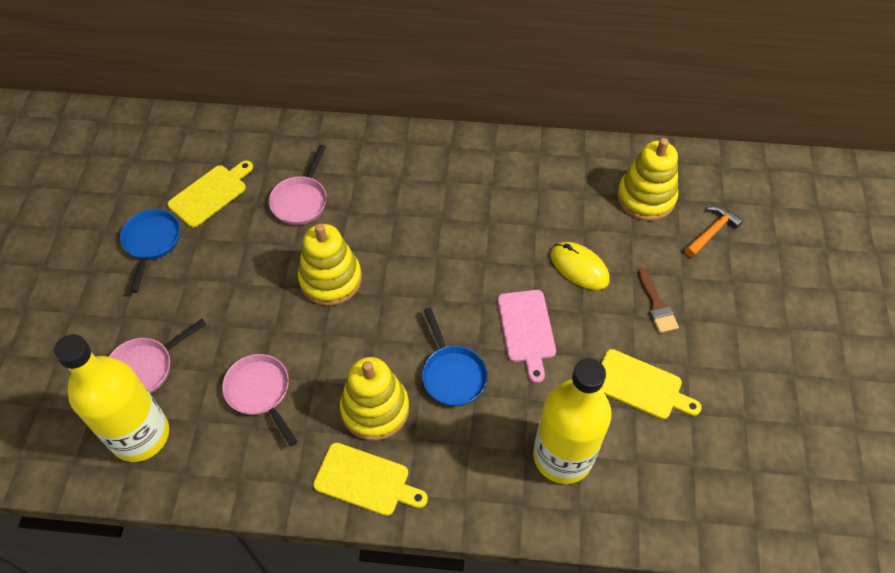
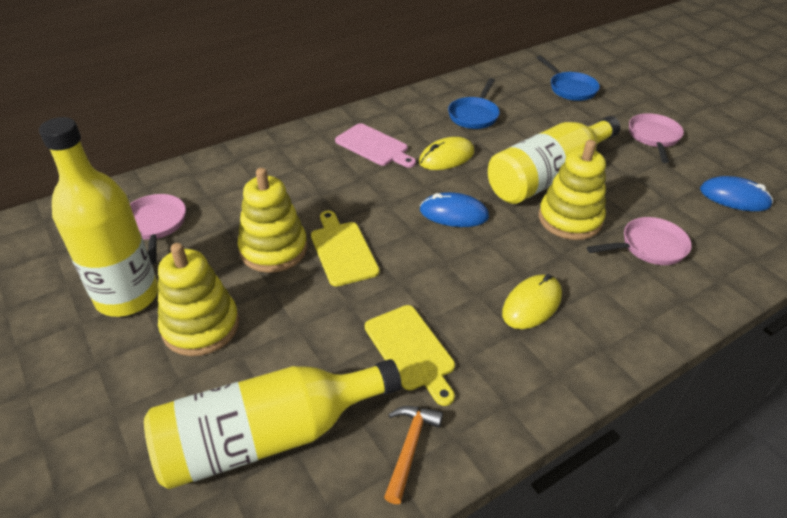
blue mouse: 0 -> 2
brown brush: 1 -> 0
yellow bottle: 2 -> 3
yellow cutting board: 3 -> 2
yellow mouse: 1 -> 2

